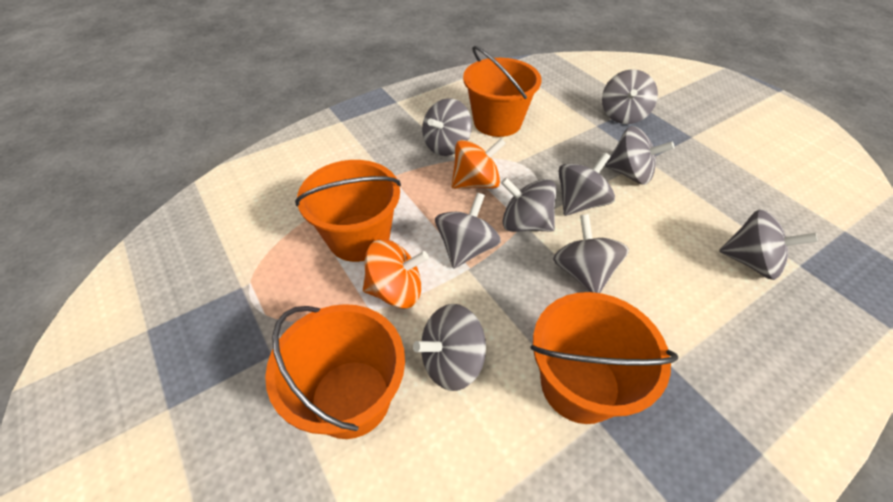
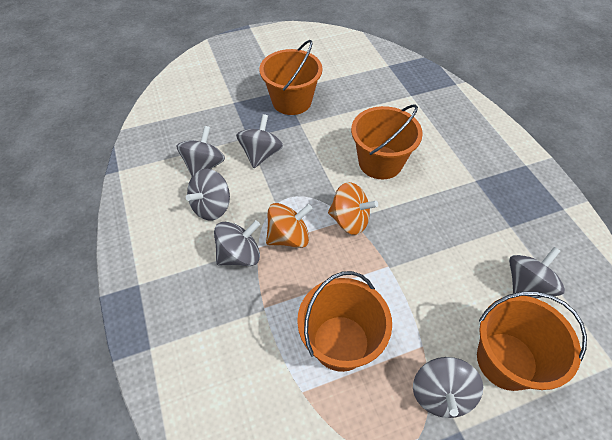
grey spinning top: 9 -> 6

